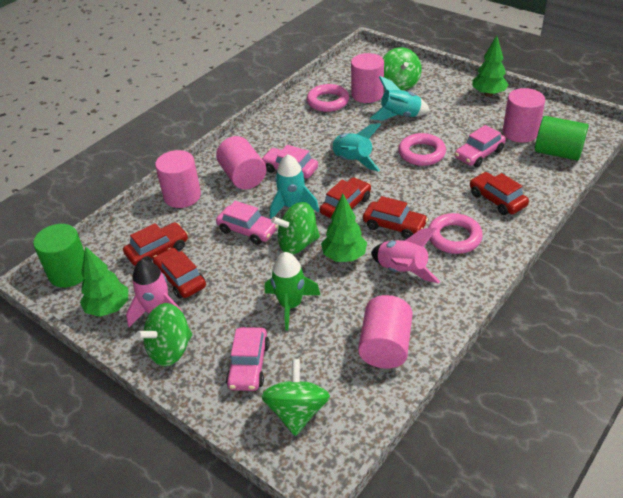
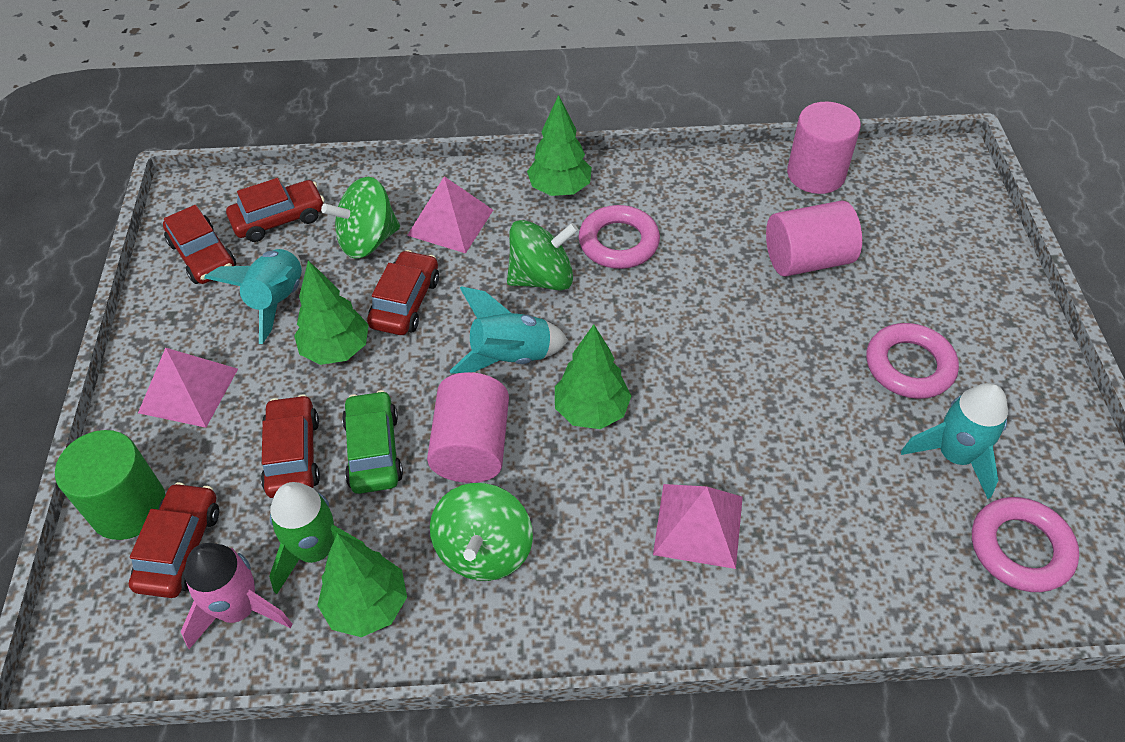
green car: 0 -> 1
green cylinder: 2 -> 1
green spinning top: 4 -> 3
green tree: 3 -> 4
pink car: 4 -> 0
pink cylinder: 5 -> 3
pink pyramid: 0 -> 3
pink rocket: 2 -> 1

